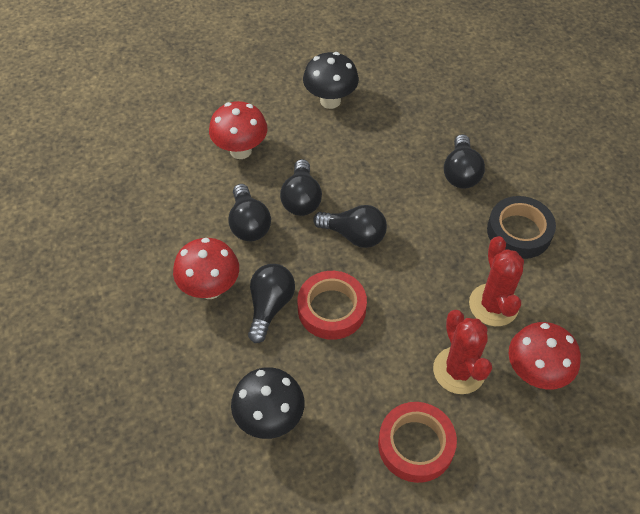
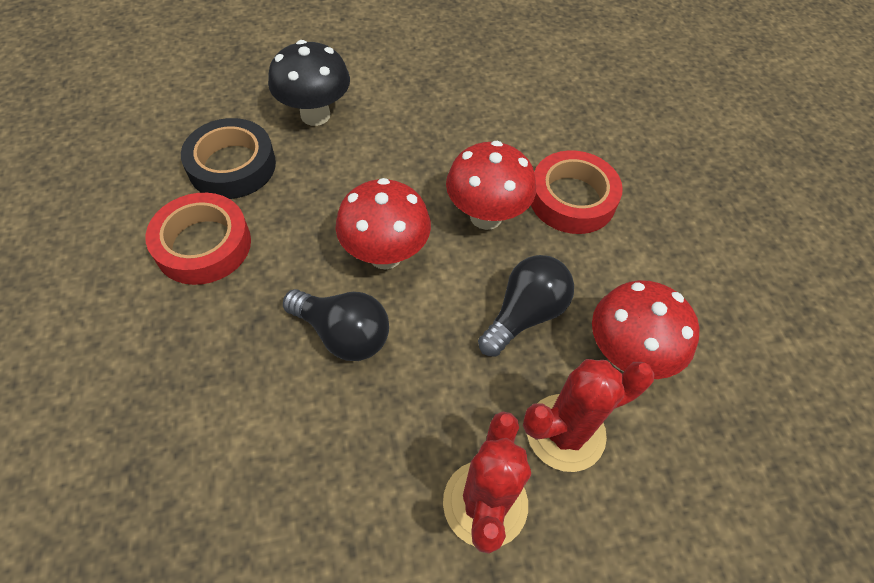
black light bulb: 5 -> 2
black mushroom: 2 -> 1

